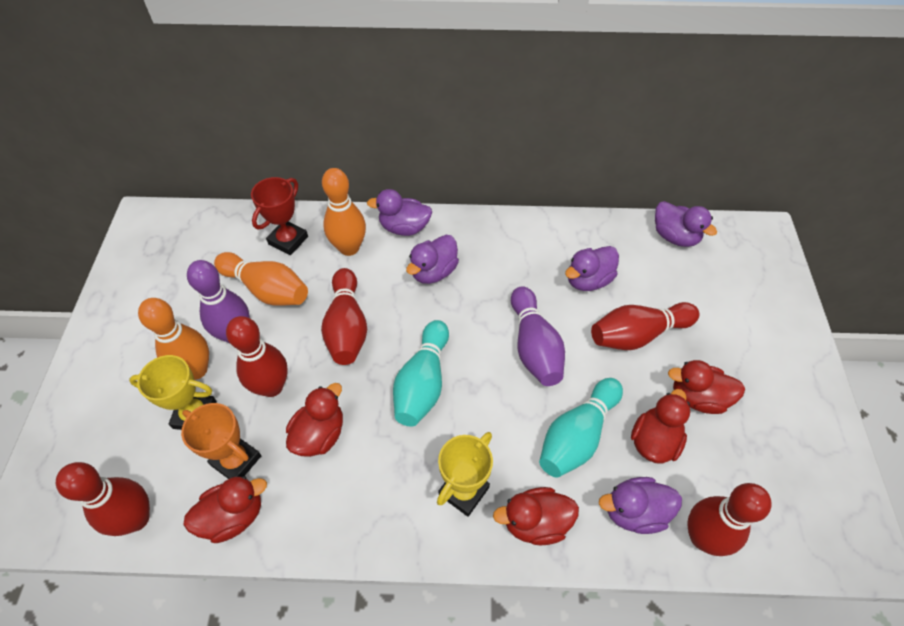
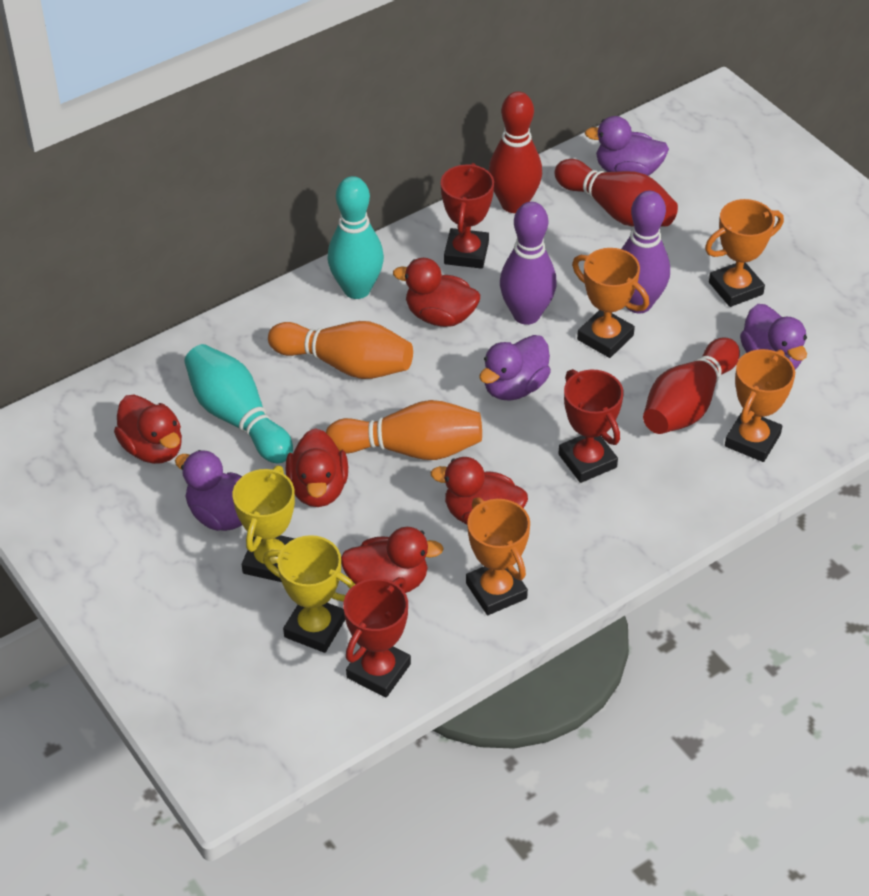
orange bowling pin: 3 -> 2
orange trophy: 1 -> 4
purple duck: 5 -> 4
red bowling pin: 5 -> 3
red trophy: 1 -> 3

